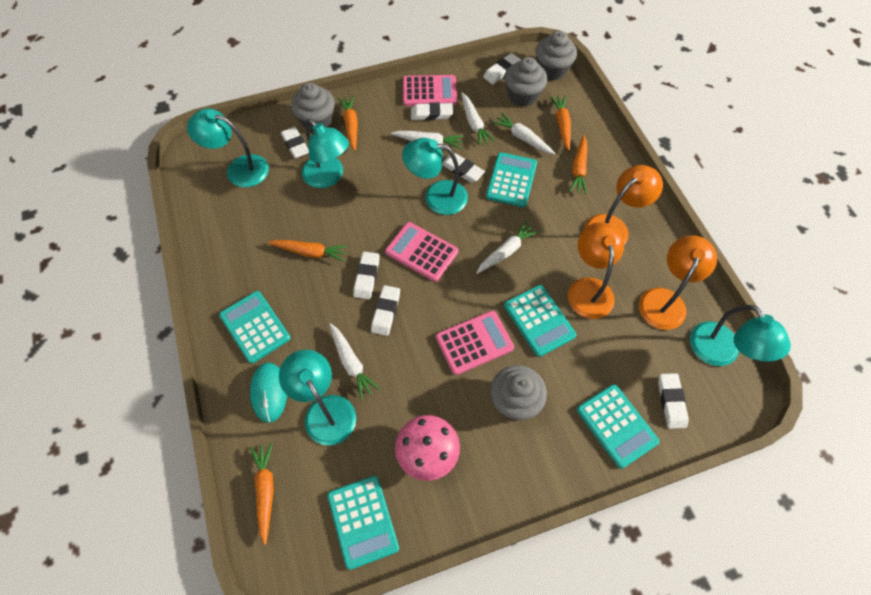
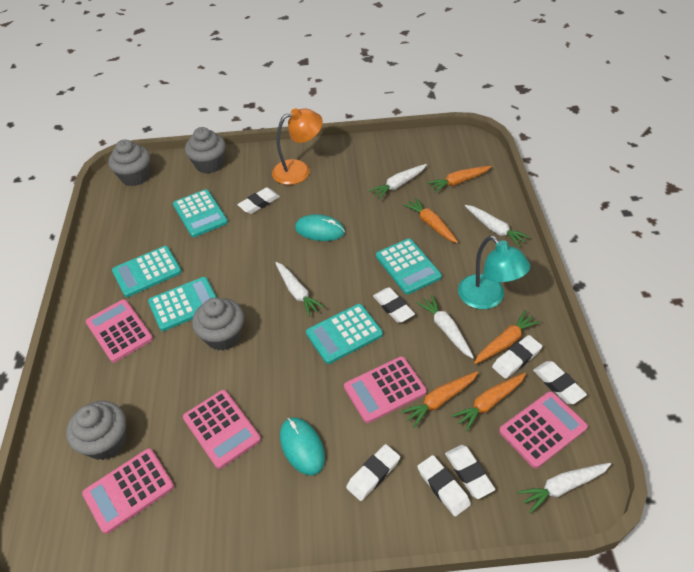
orange lamp: 3 -> 1
pink calculator: 3 -> 5
pink mushroom: 1 -> 0
turquoise lamp: 5 -> 1
turquoise mouse: 1 -> 2

